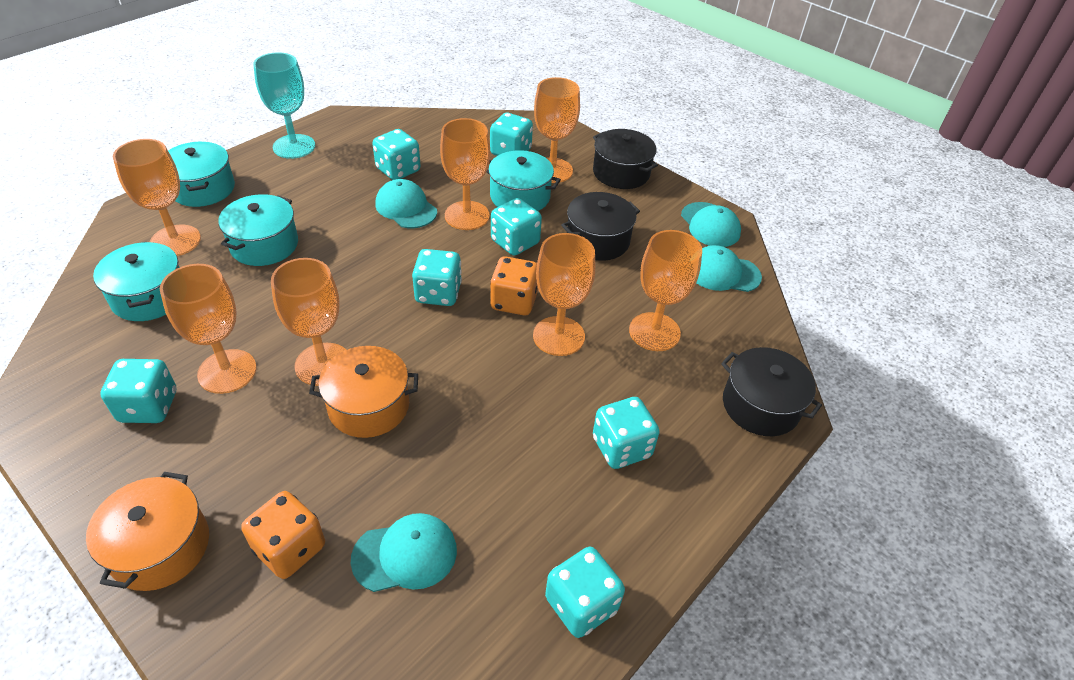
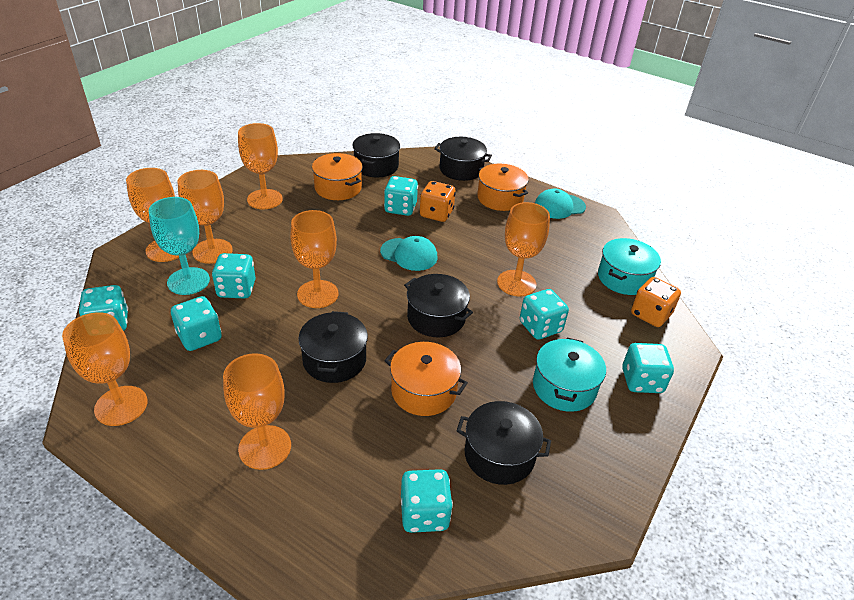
black pot: 3 -> 5
orange pot: 2 -> 3
turquoise cap: 4 -> 2
turquoise pot: 4 -> 2

